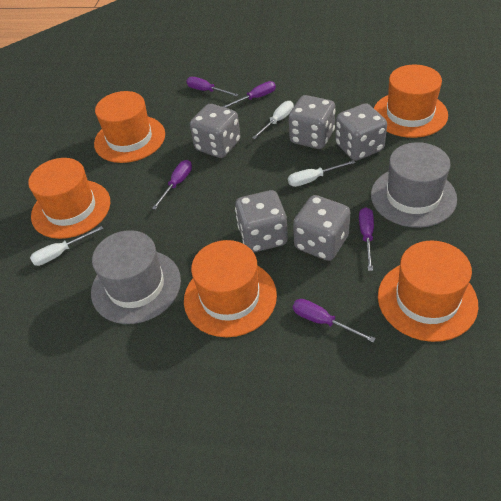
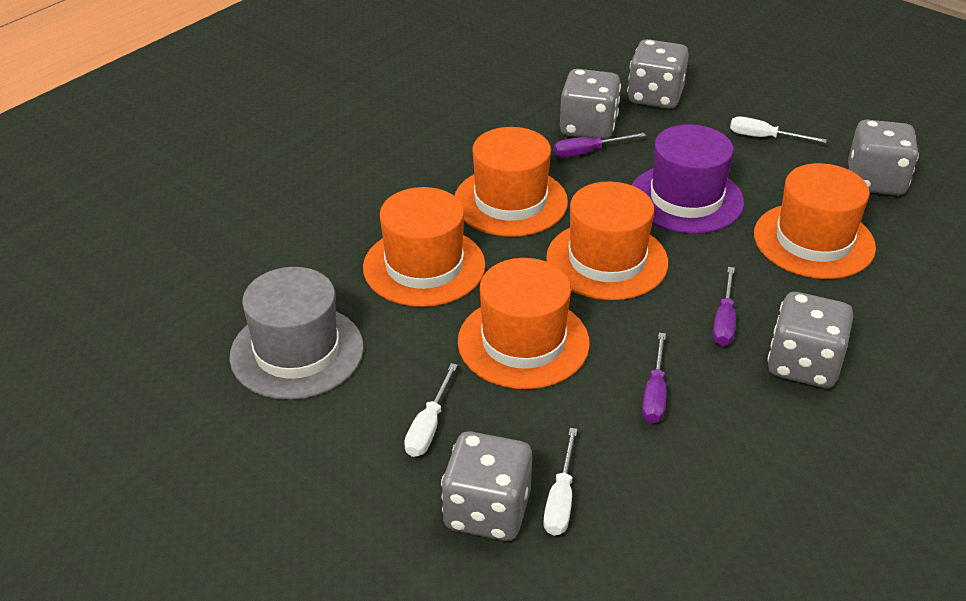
grey hat: 2 -> 1
purple hat: 0 -> 1
purple screwdriver: 5 -> 3

